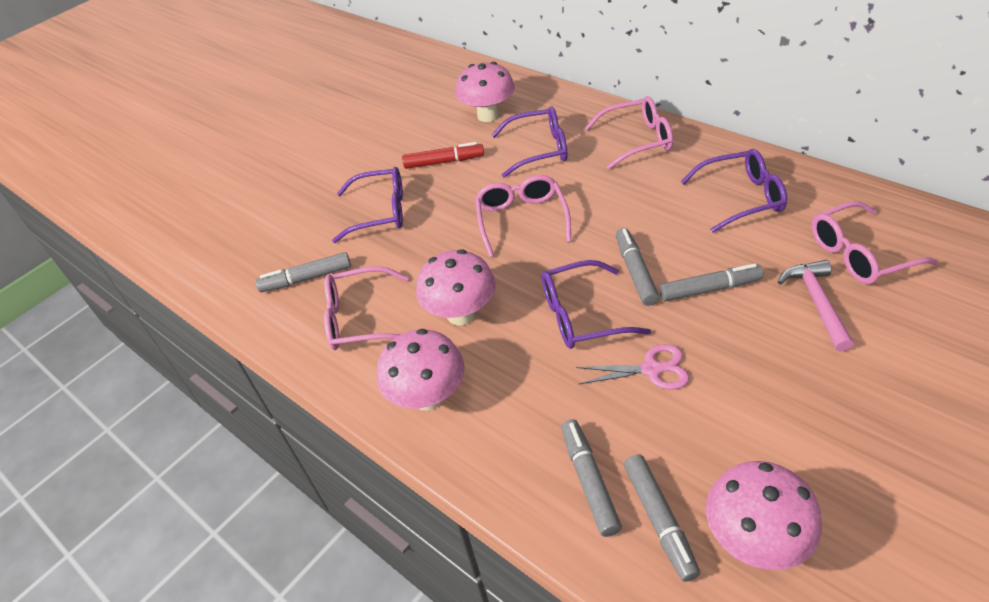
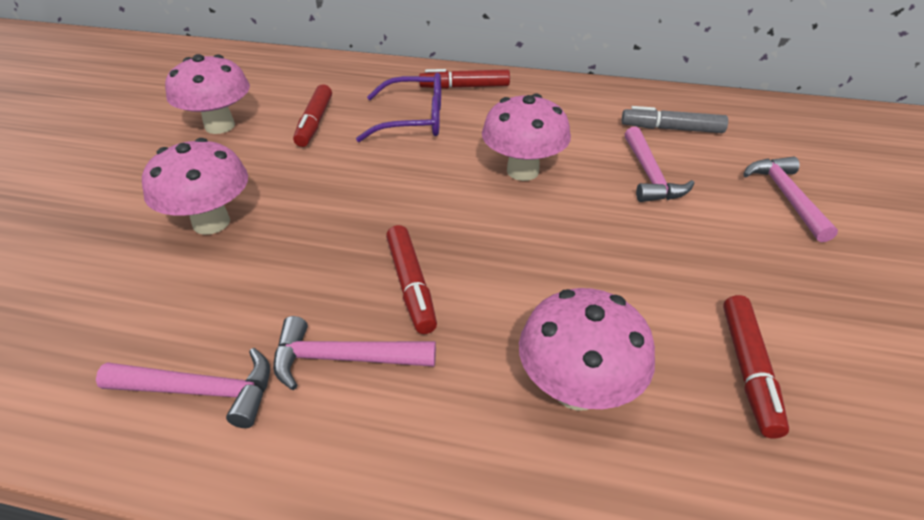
grey marker: 5 -> 1
pink glasses: 4 -> 0
pink hammer: 1 -> 4
pink scissors: 1 -> 0
purple glasses: 4 -> 1
red marker: 1 -> 4

